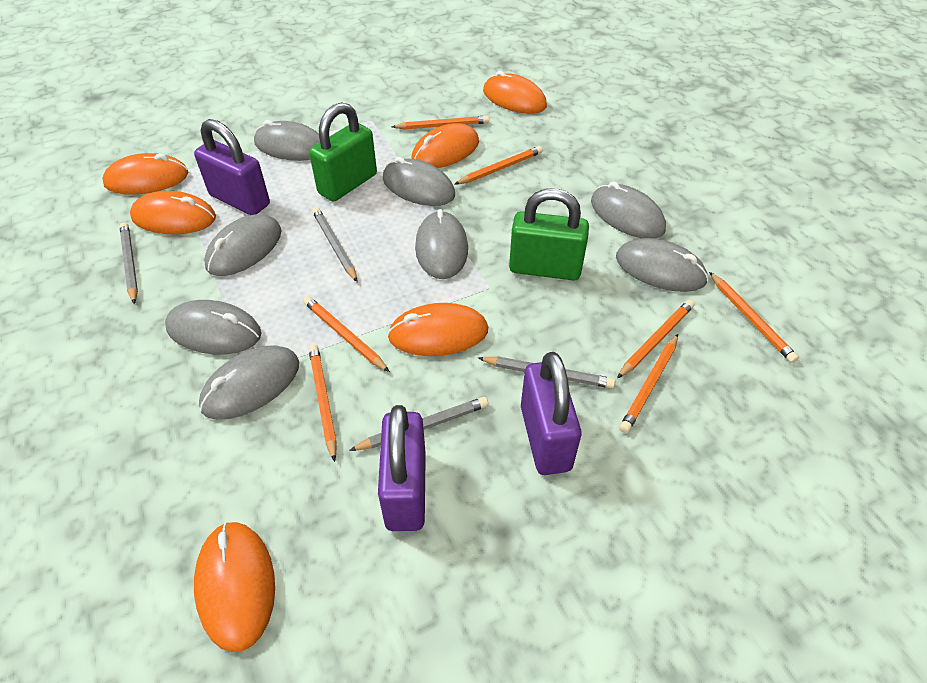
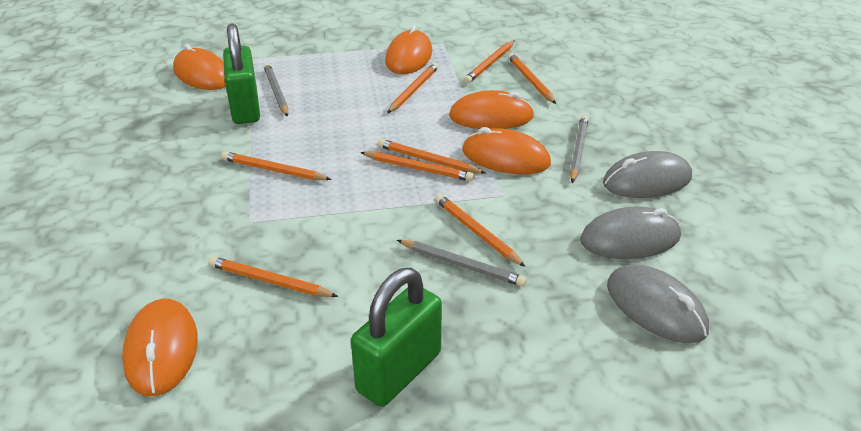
grey mouse: 8 -> 3
grey pencil: 4 -> 3
orange mouse: 6 -> 5
orange pencil: 7 -> 8
purple padlock: 3 -> 0

